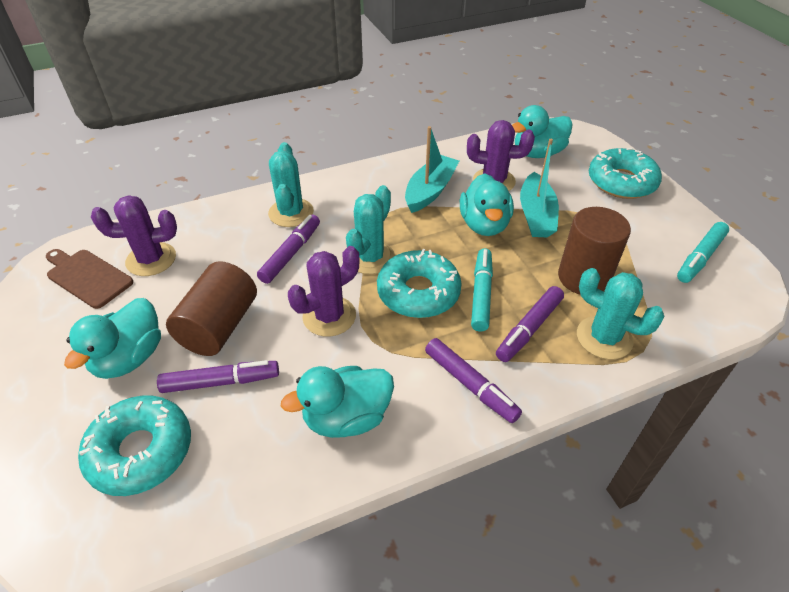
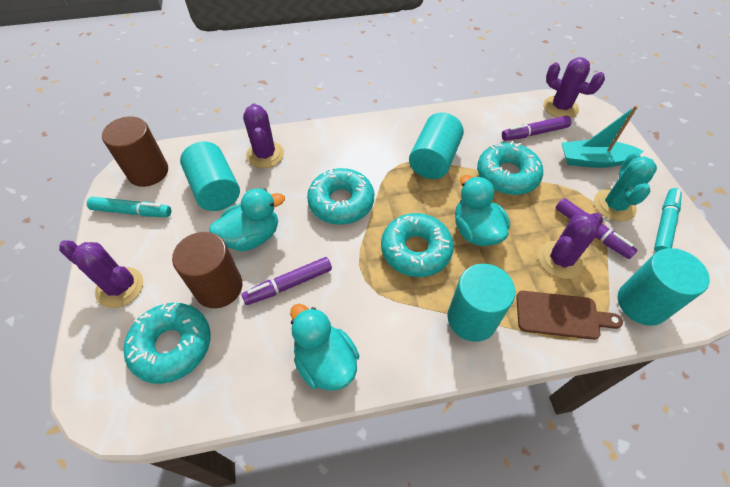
purple cactus: 3 -> 4
purple marker: 4 -> 3
turquoise boat: 2 -> 1
turquoise cactus: 3 -> 1
turquoise cylinder: 0 -> 4
turquoise donut: 3 -> 4
turquoise duck: 4 -> 3

